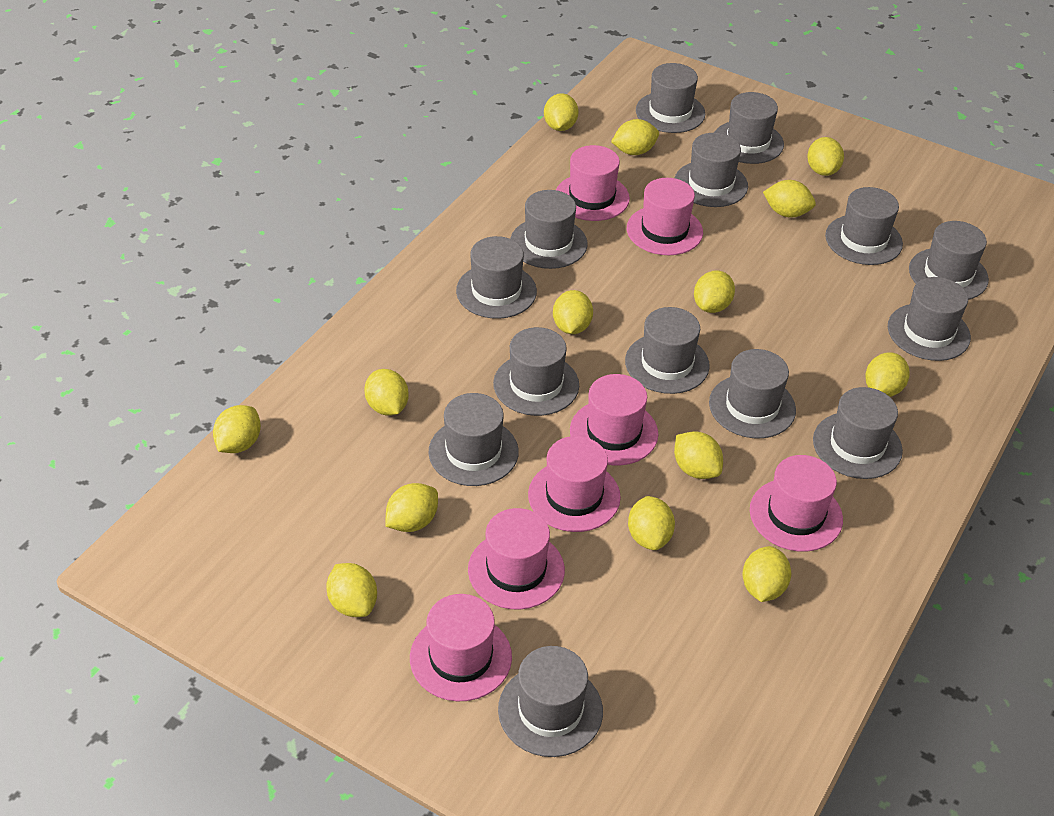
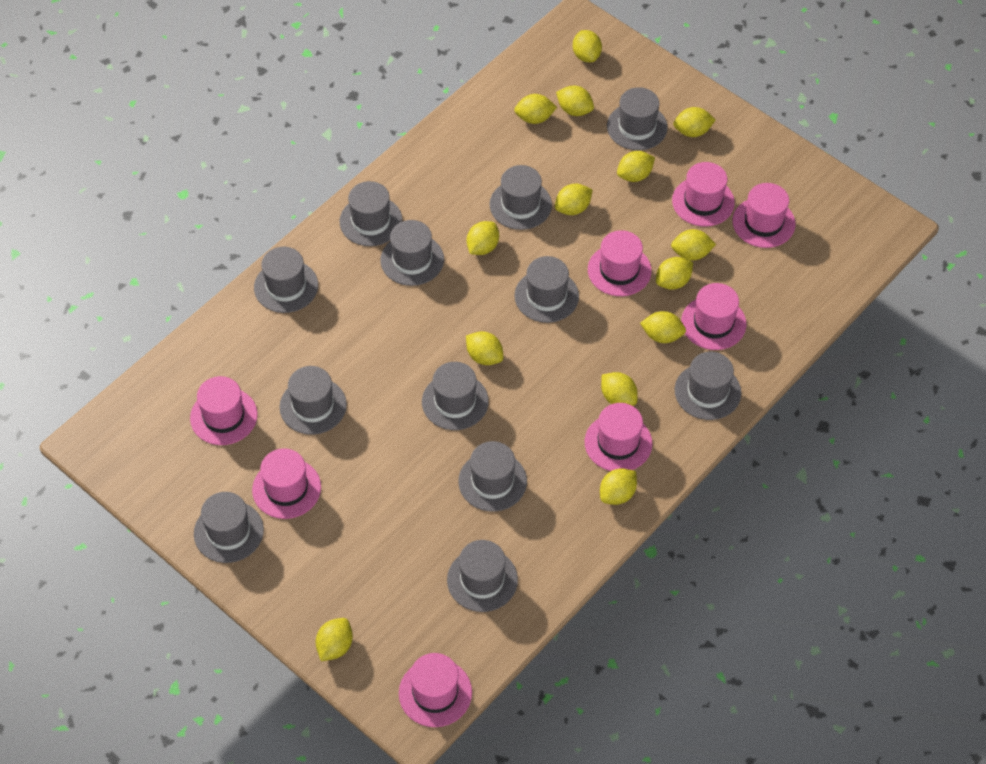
grey hat: 14 -> 12
pink hat: 7 -> 8

